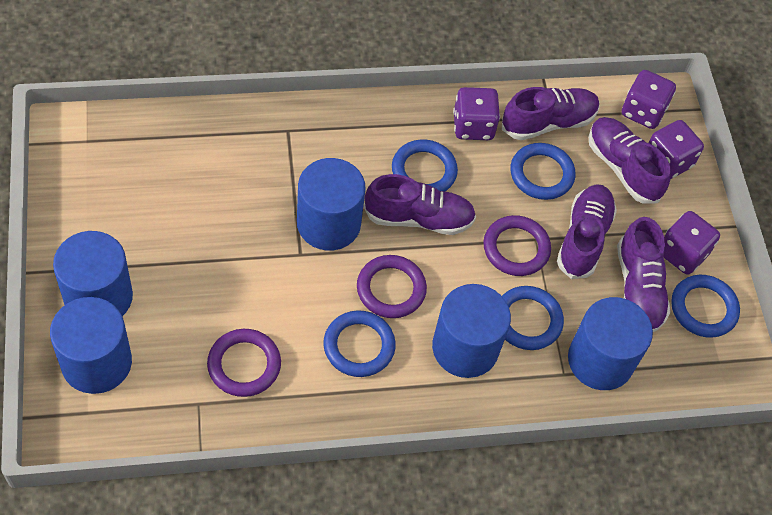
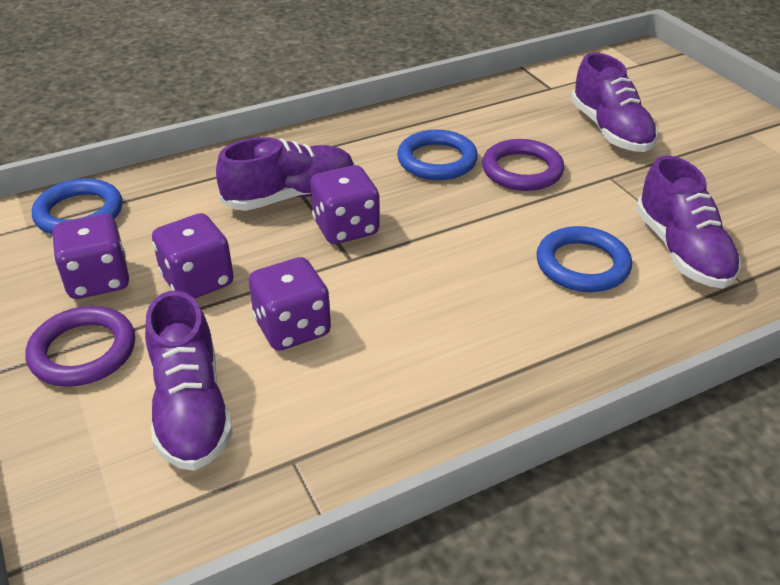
blue cylinder: 5 -> 0
blue ring: 5 -> 3
purple ring: 3 -> 2
purple shoe: 5 -> 4

